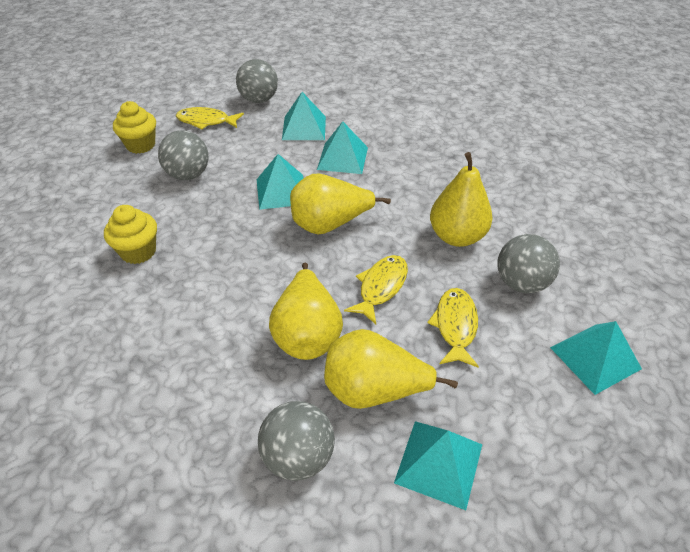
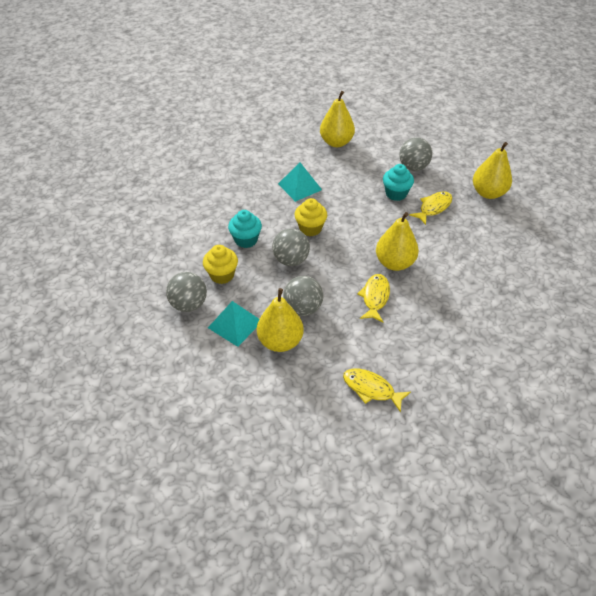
turquoise cupcake: 0 -> 2
turquoise pyramid: 5 -> 2

